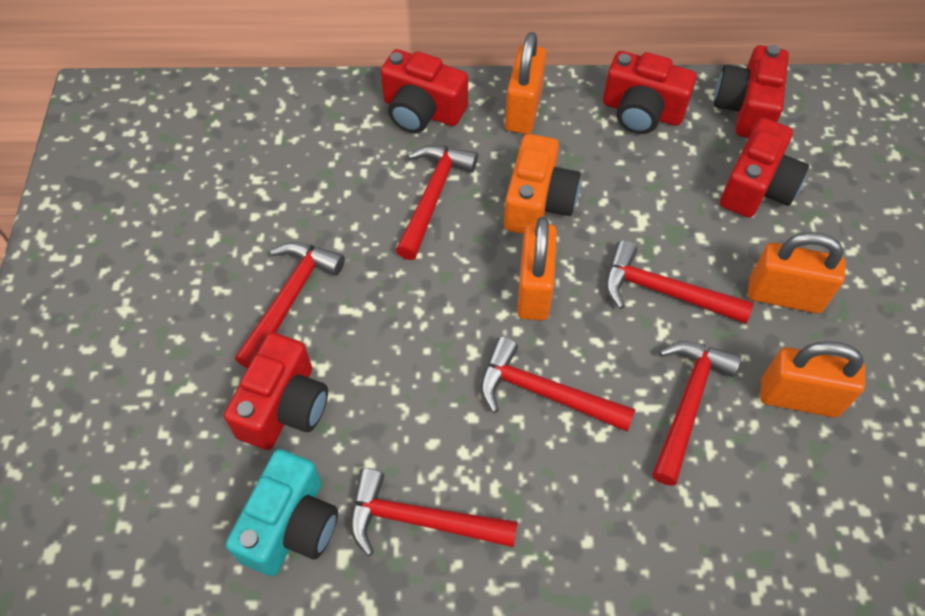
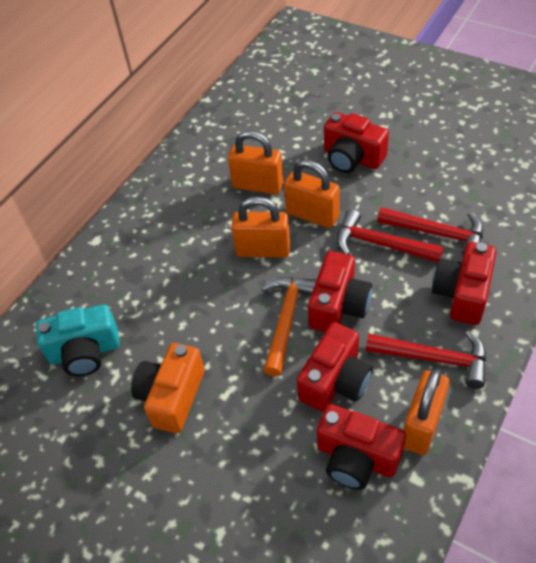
orange hammer: 0 -> 1
red hammer: 6 -> 3

